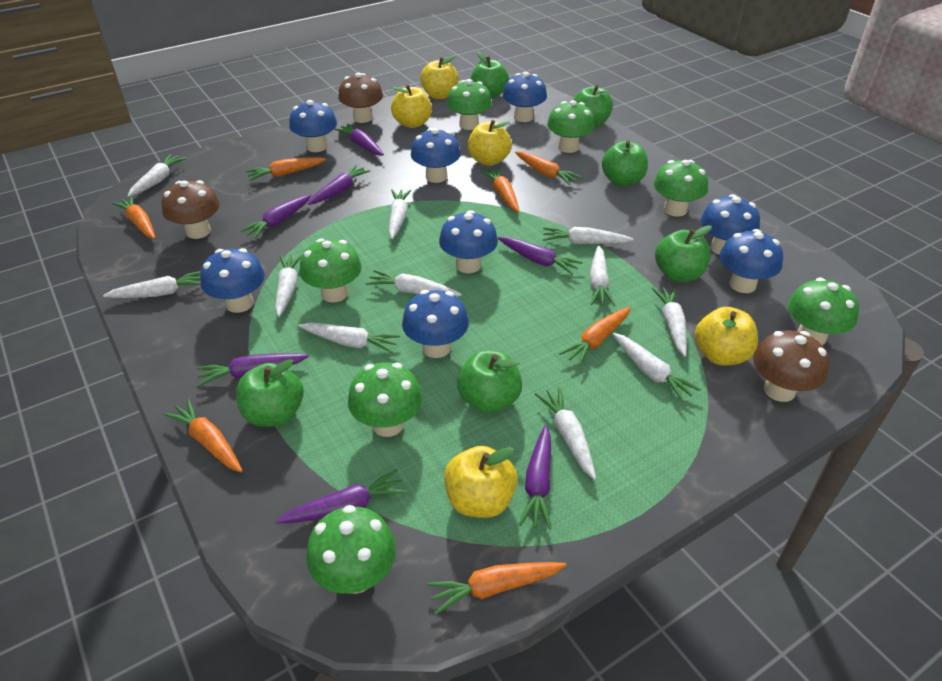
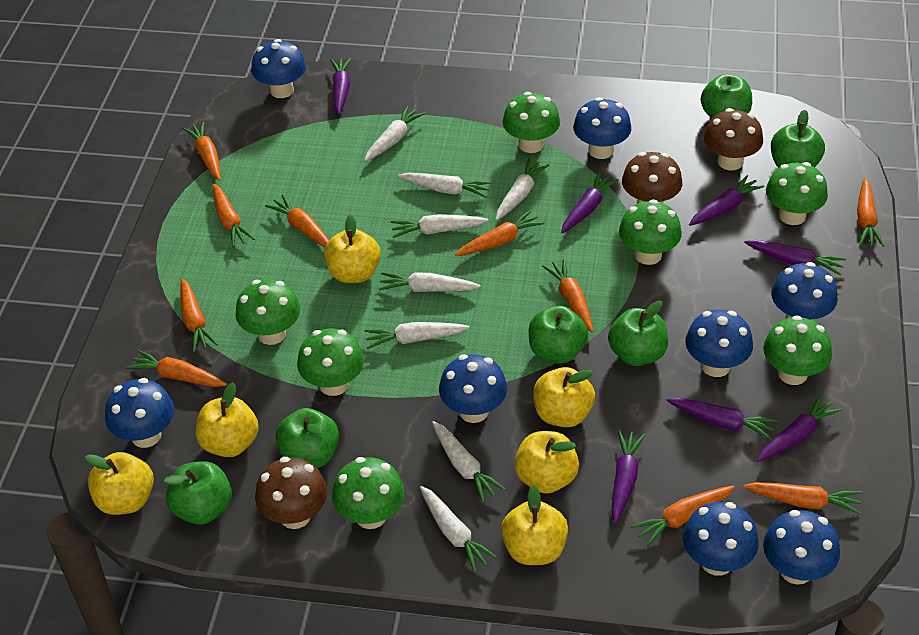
orange carrot: 7 -> 10
white carrot: 11 -> 8
yellow apple: 5 -> 6

